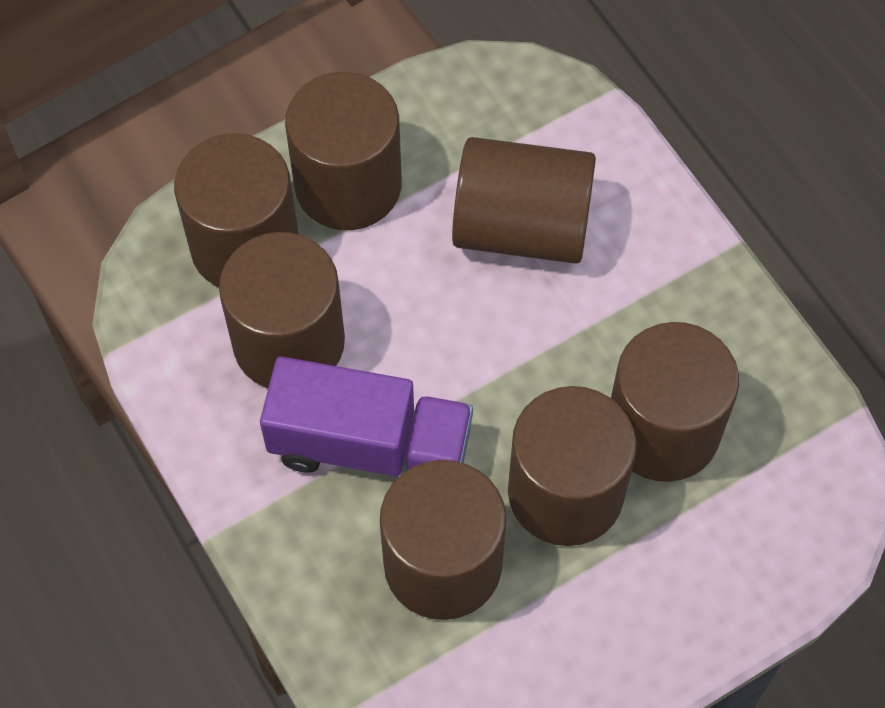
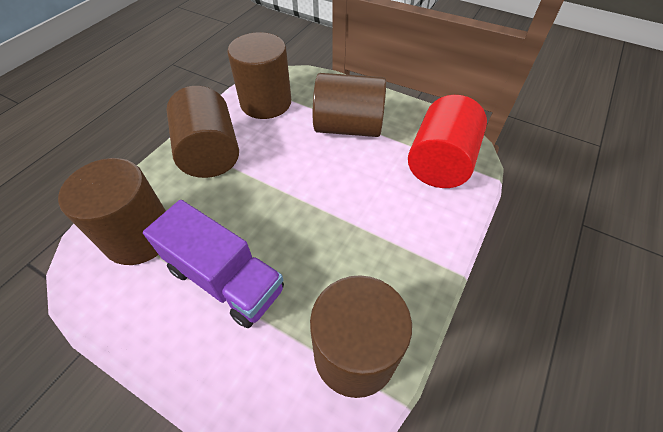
brown cylinder: 7 -> 5
red cylinder: 0 -> 1

